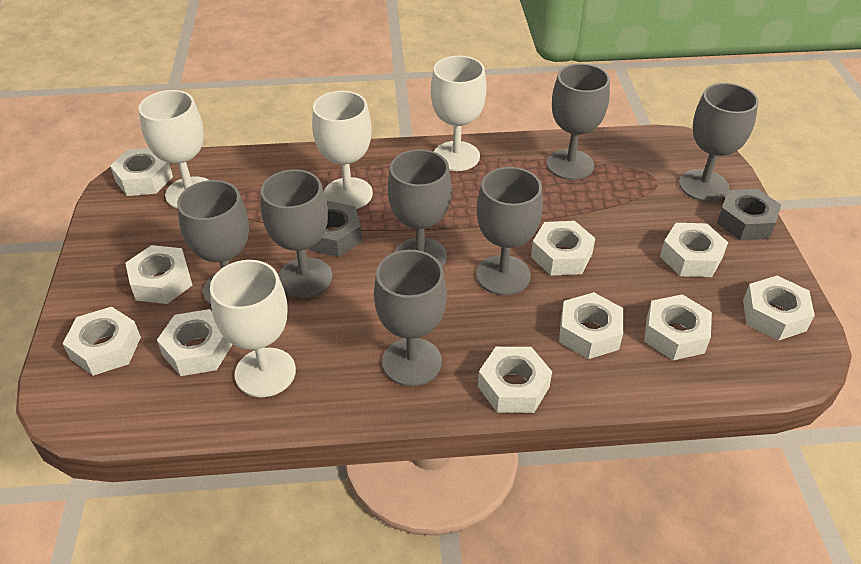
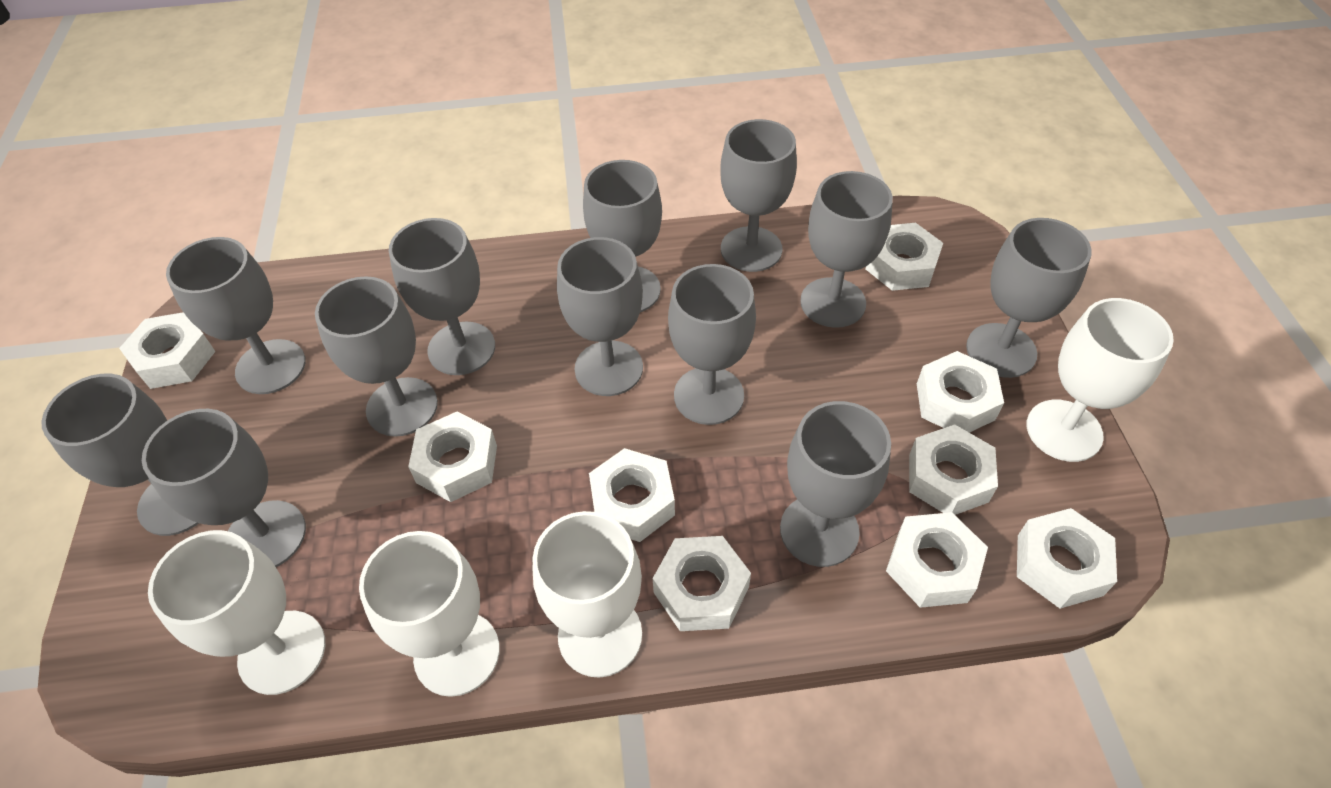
grey goblet: 7 -> 12
grey nut: 2 -> 0
white nut: 10 -> 9

